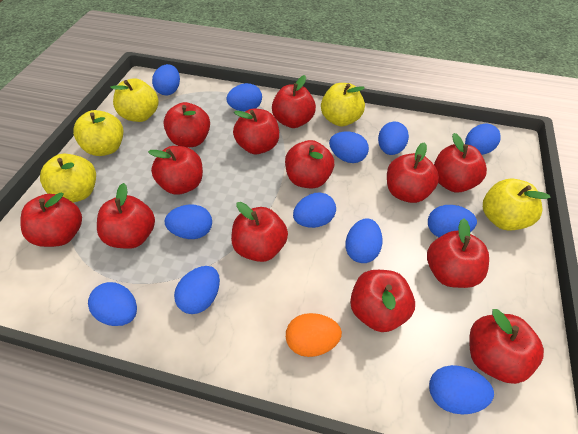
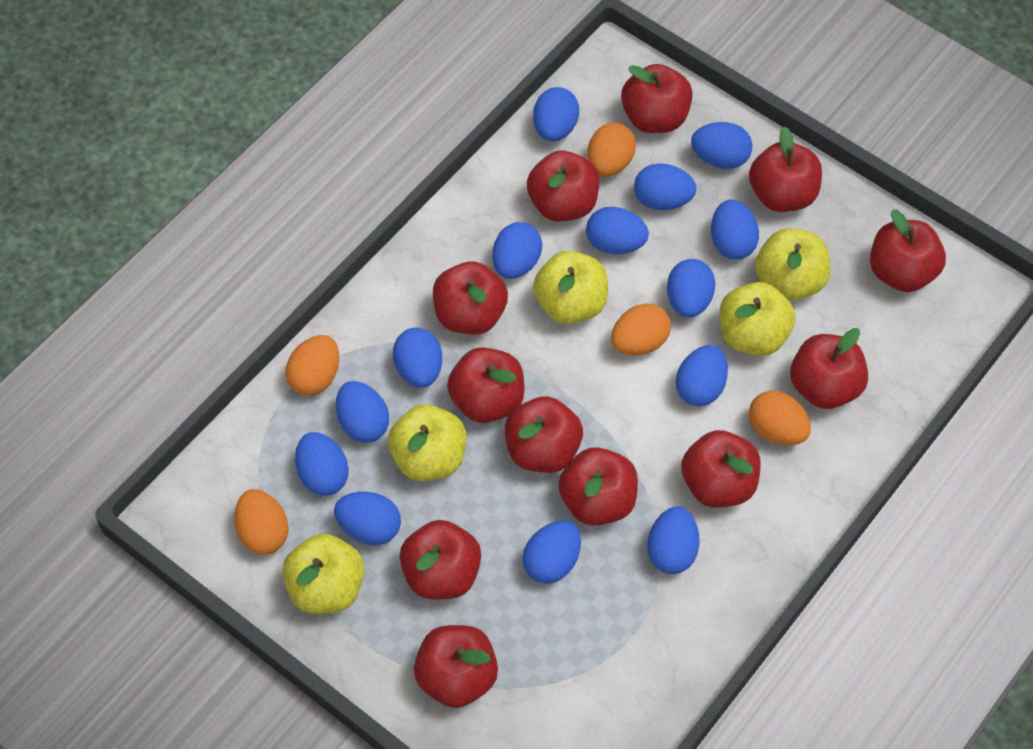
blue egg: 12 -> 14
orange egg: 1 -> 5
red apple: 13 -> 12

